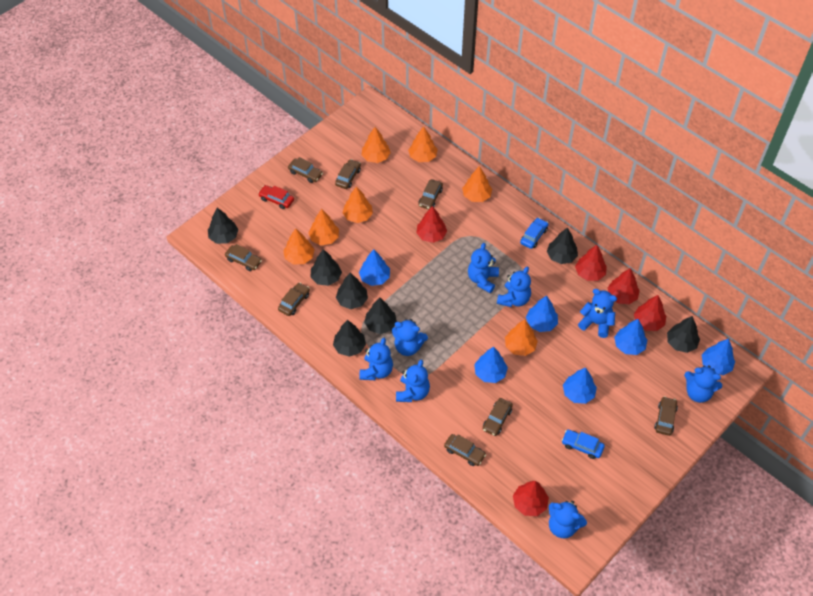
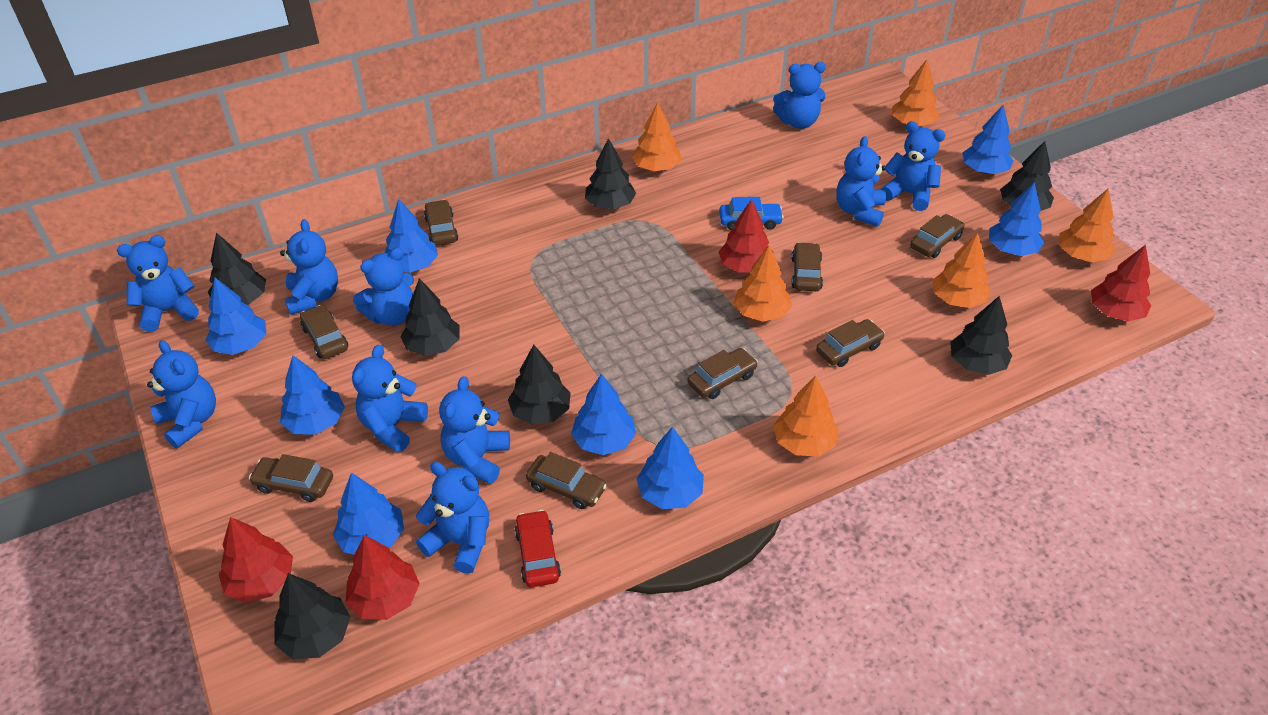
blue car: 2 -> 1
blue teddy bear: 8 -> 10
blue tree: 6 -> 8
orange tree: 7 -> 6
red tree: 5 -> 4

